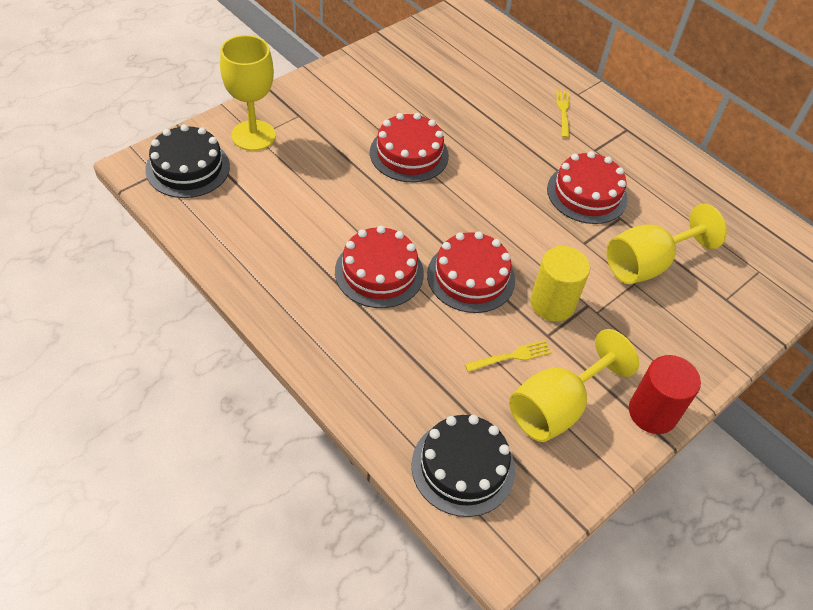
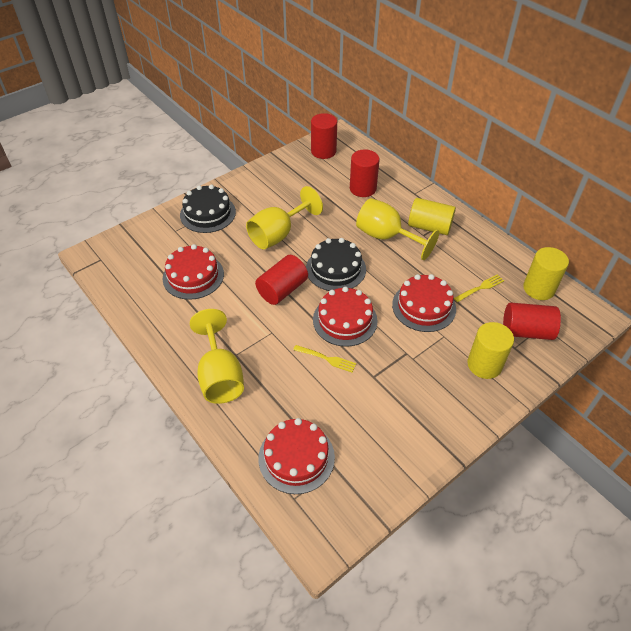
red cylinder: 1 -> 4
yellow cylinder: 1 -> 3

